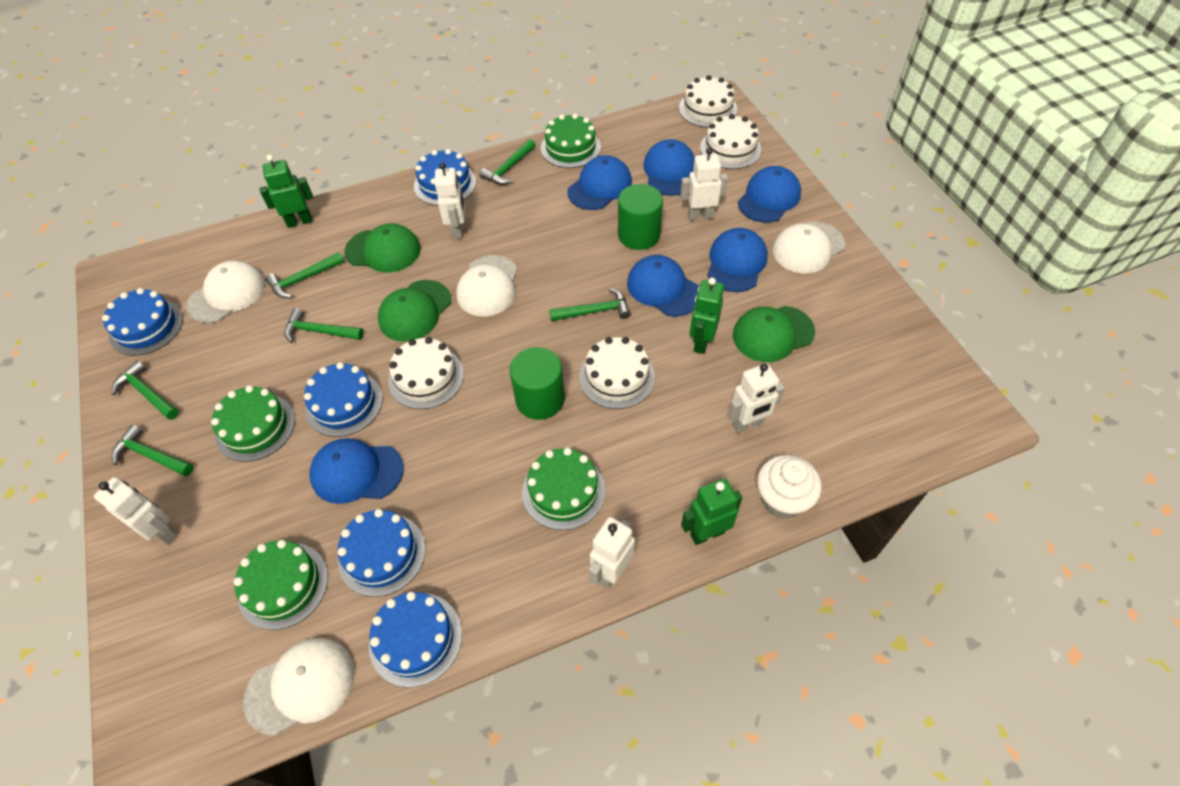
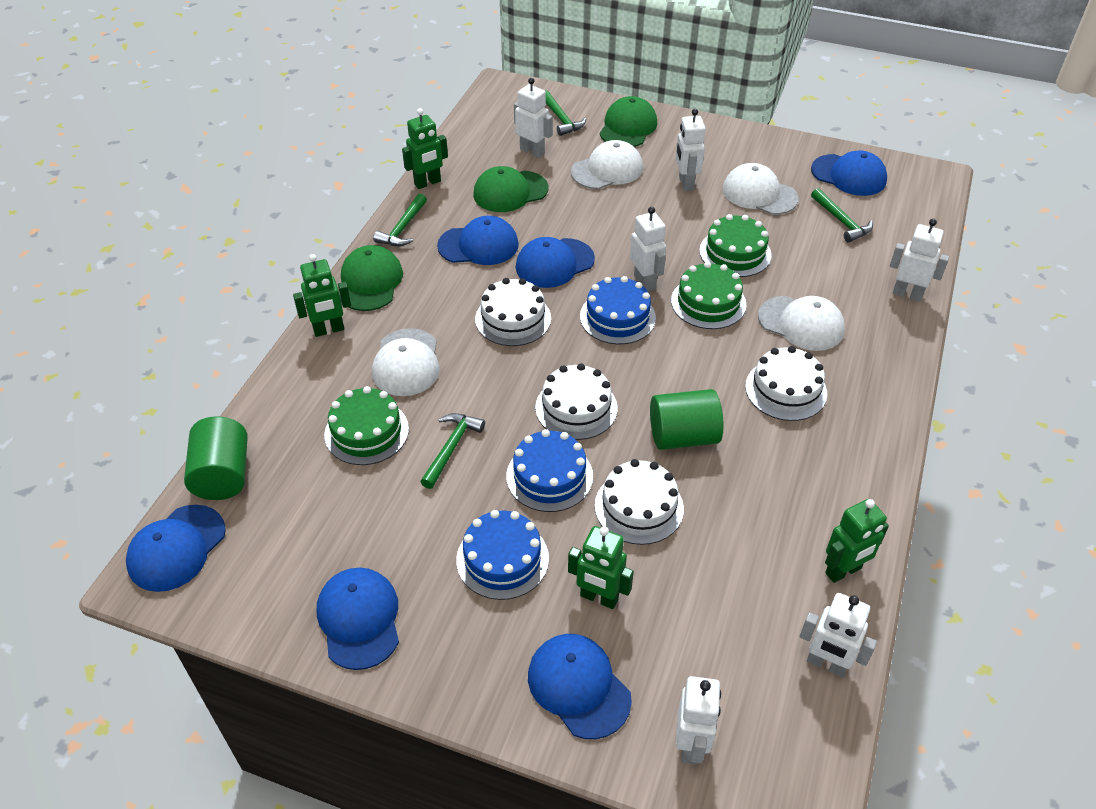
blue cake: 5 -> 3
green cake: 4 -> 3
green hammer: 6 -> 4
green robot: 3 -> 4
white cupcake: 1 -> 0
white robot: 5 -> 6

